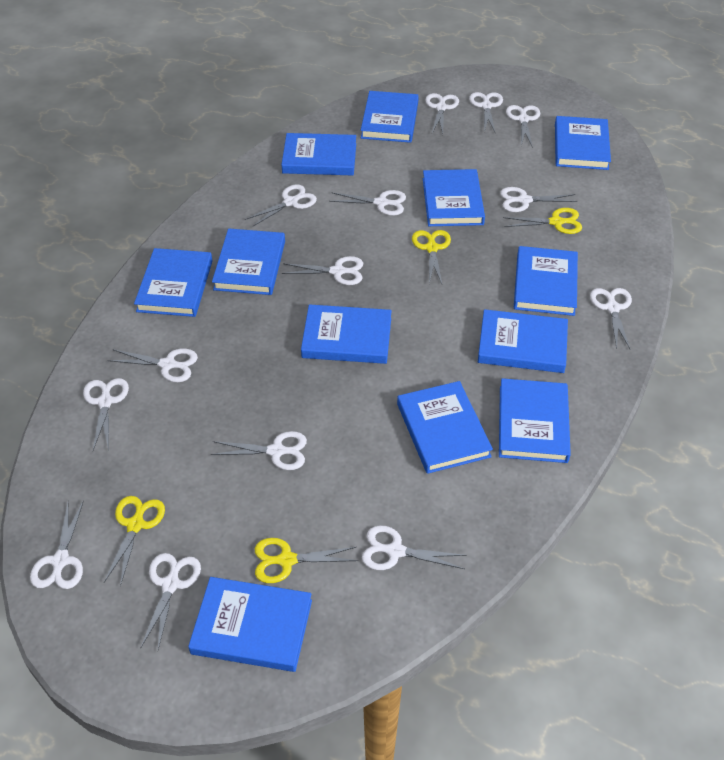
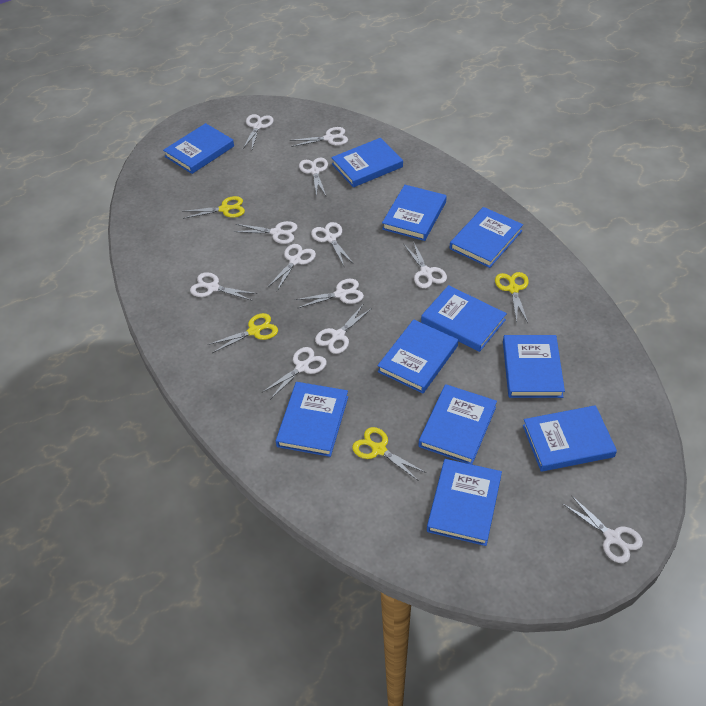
blue book: 12 -> 11
white scissors: 14 -> 12

